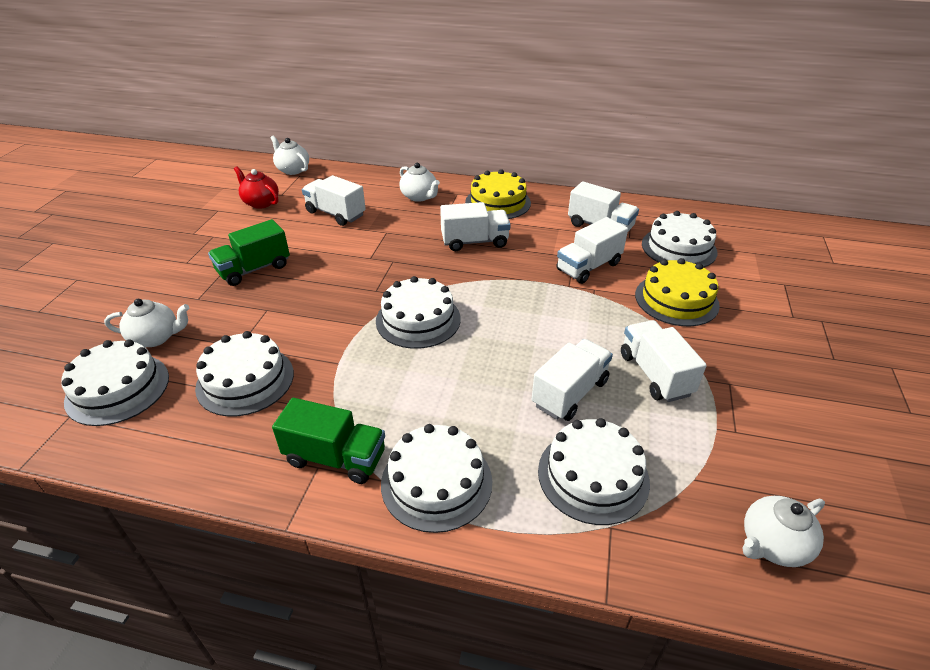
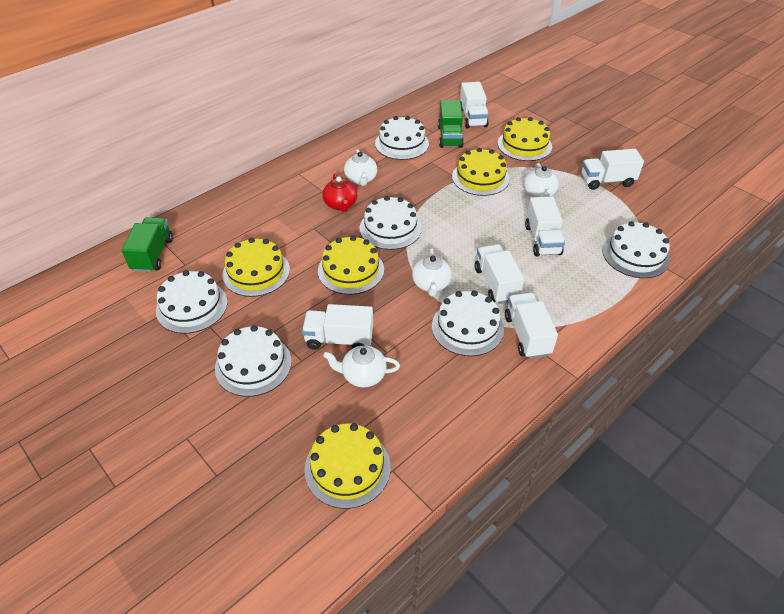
yellow cake: 2 -> 5

